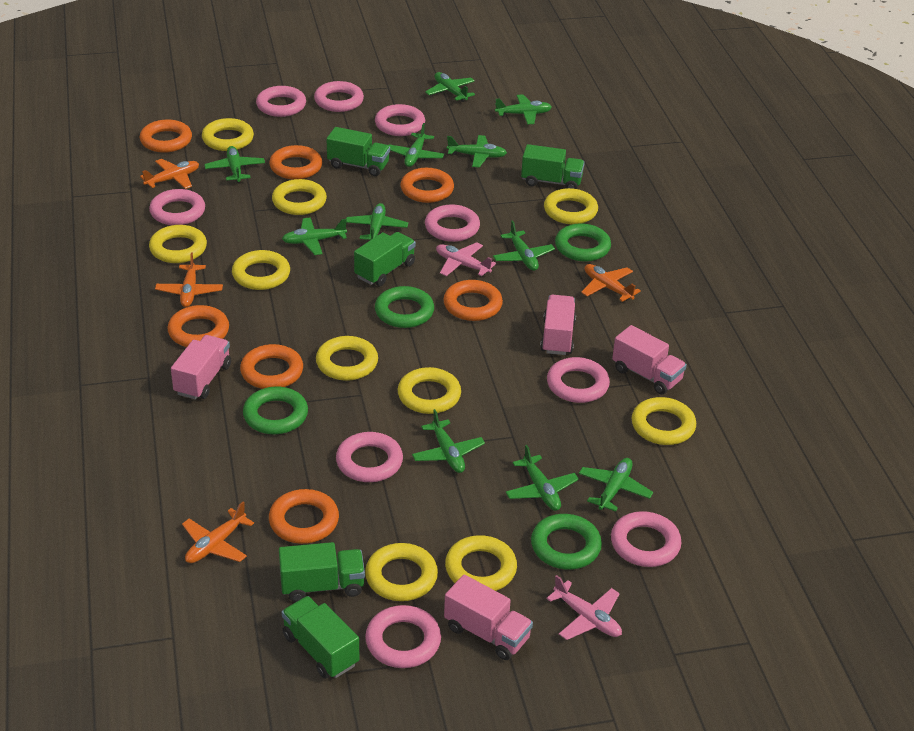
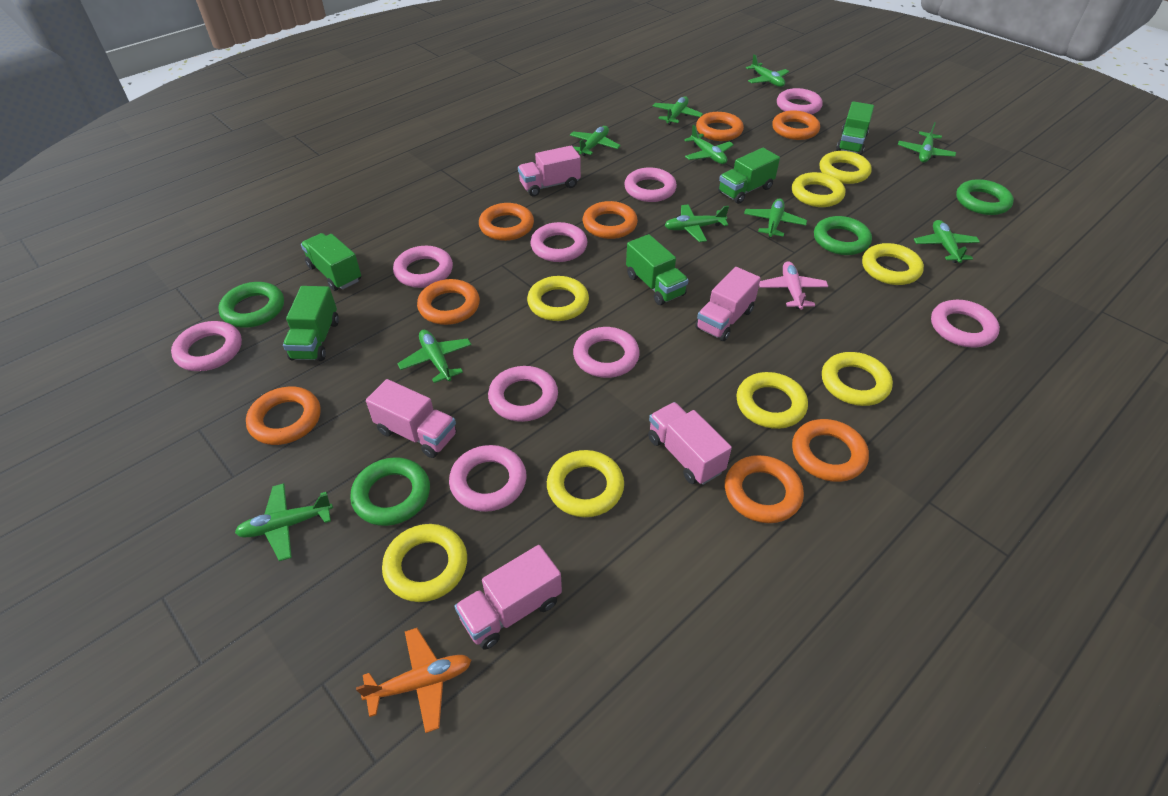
green plane: 11 -> 10
orange plane: 4 -> 1
orange ring: 7 -> 8
pink plane: 2 -> 1
pink truck: 4 -> 5
yellow ring: 10 -> 8

